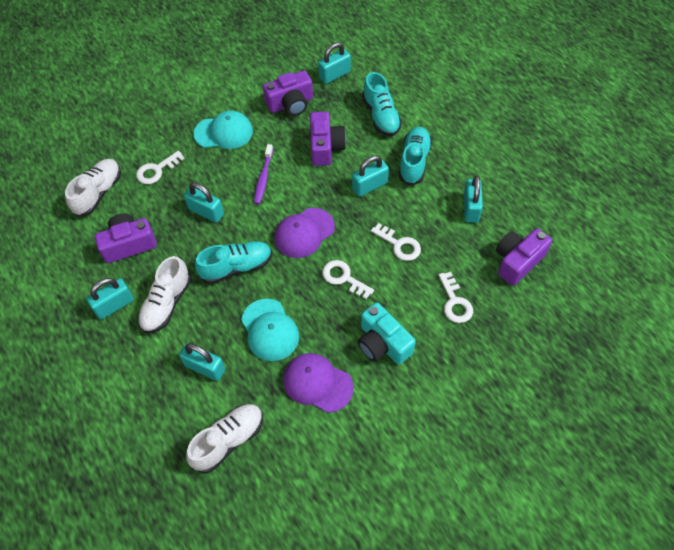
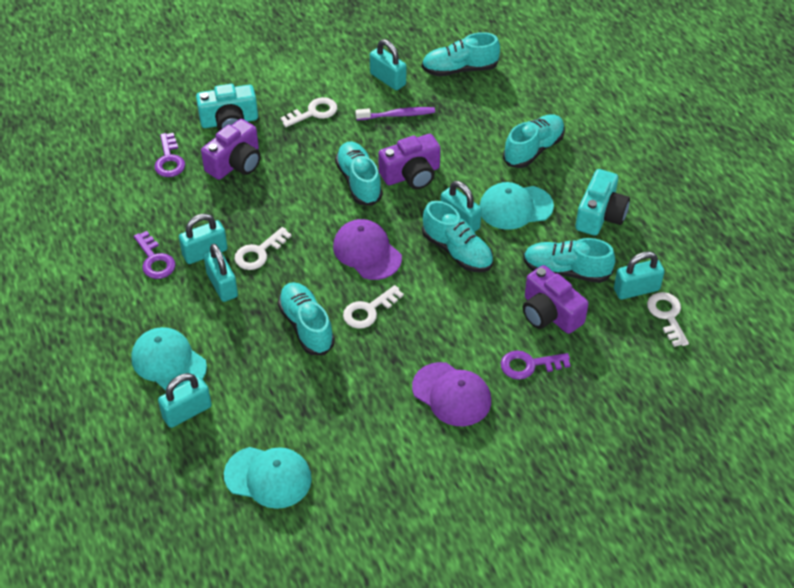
purple camera: 4 -> 3
purple key: 0 -> 3
turquoise camera: 1 -> 2
turquoise cap: 2 -> 3
turquoise shoe: 3 -> 6
white shoe: 3 -> 0

